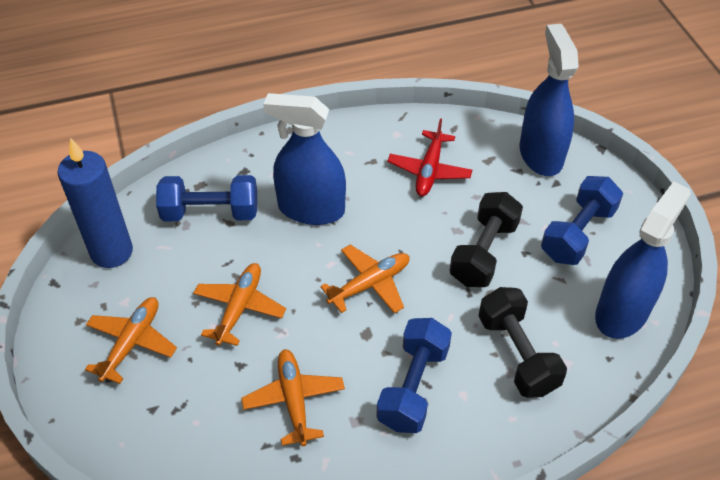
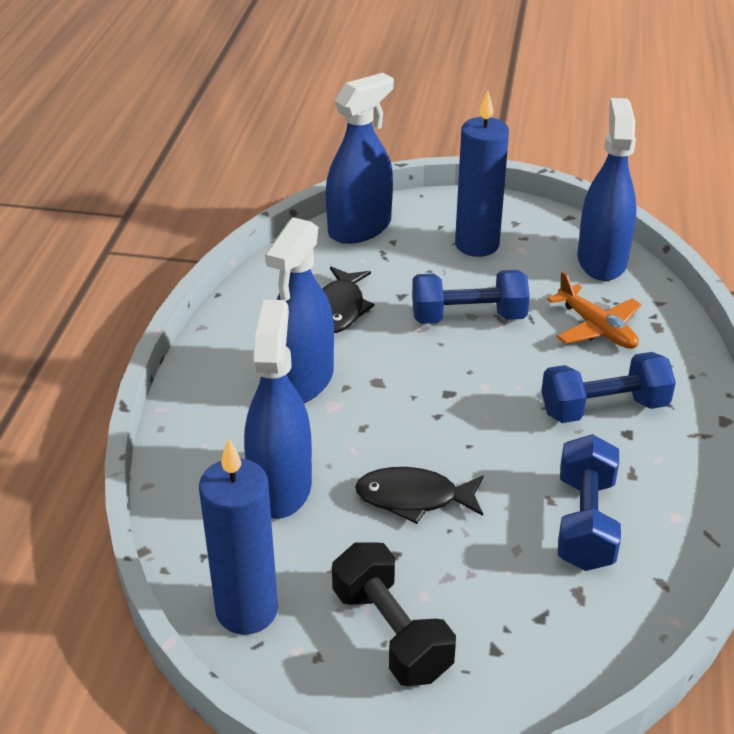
black dumbbell: 2 -> 1
black fish: 0 -> 2
blue candle: 1 -> 2
blue spray bottle: 3 -> 4
orange plane: 4 -> 1
red plane: 1 -> 0

